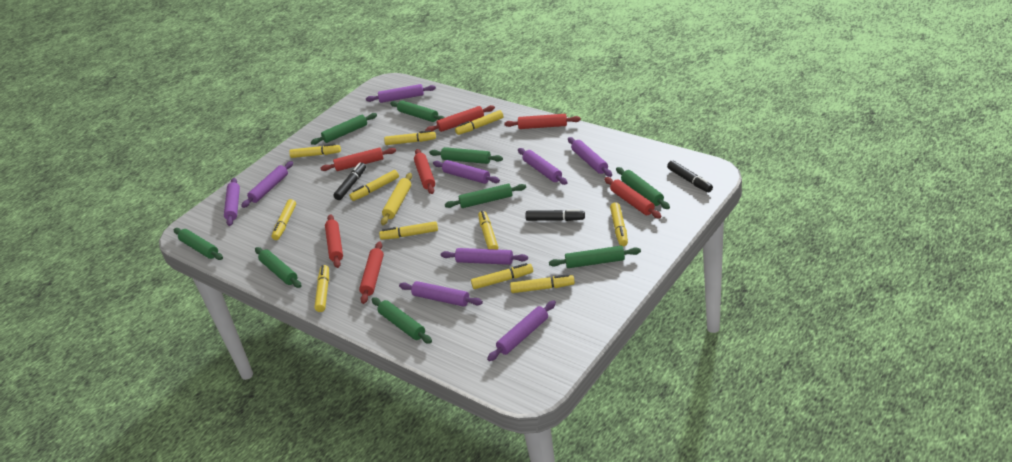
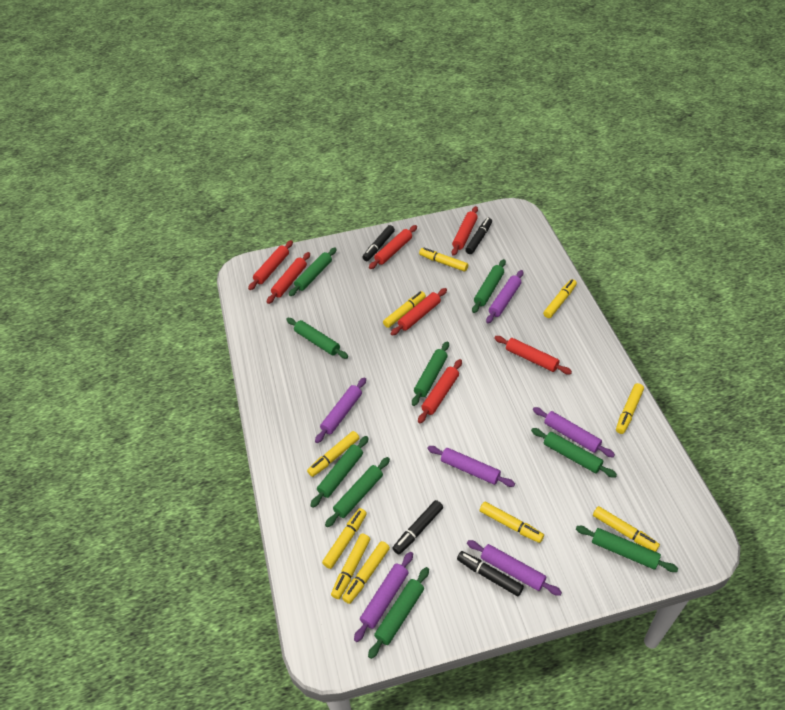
black marker: 3 -> 4
purple rolling pin: 9 -> 6
yellow marker: 11 -> 10
yellow rolling pin: 1 -> 0

